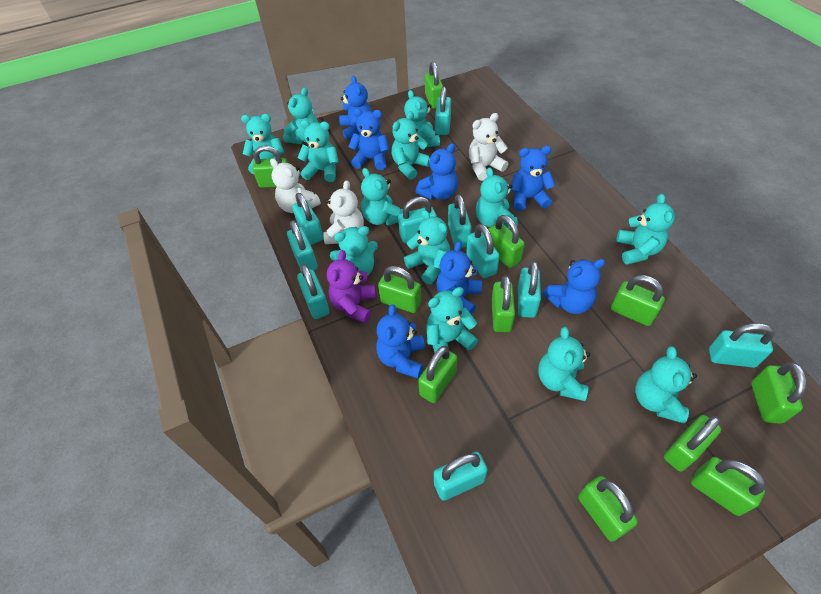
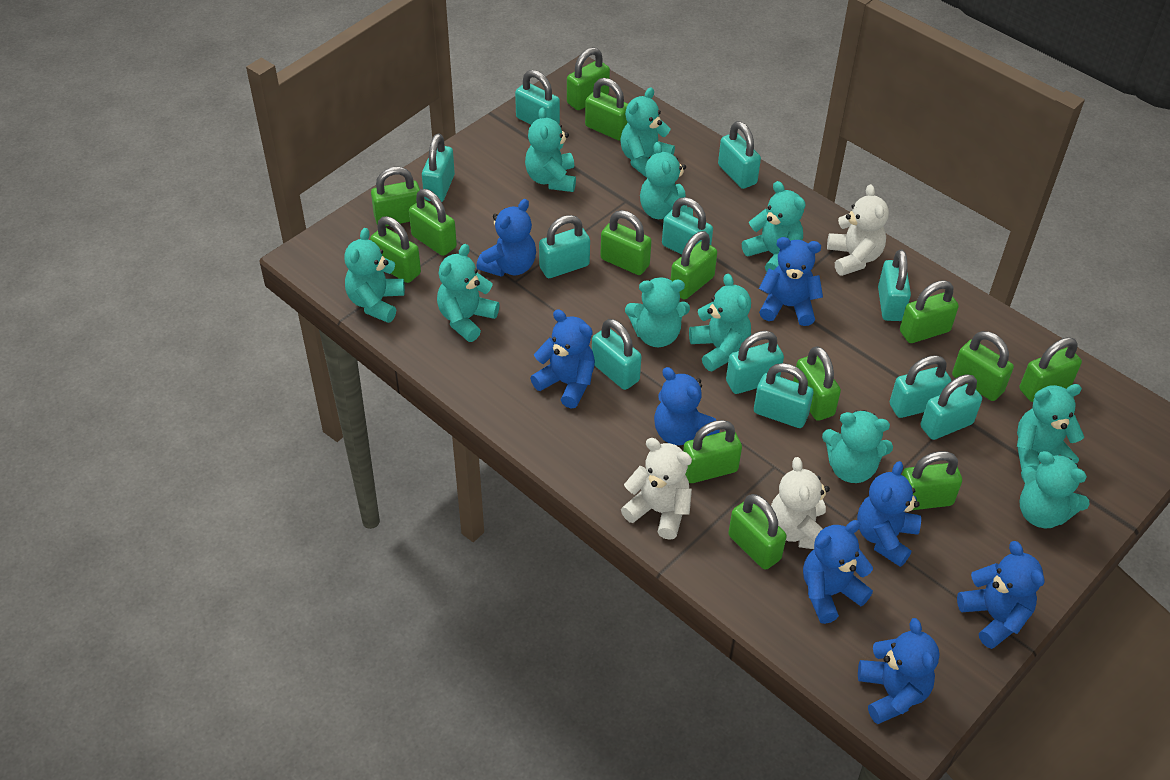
blue teddy bear: 7 -> 8
green padlock: 11 -> 14
purple teddy bear: 1 -> 0
turquoise padlock: 10 -> 11
turquoise teddy bear: 13 -> 11

